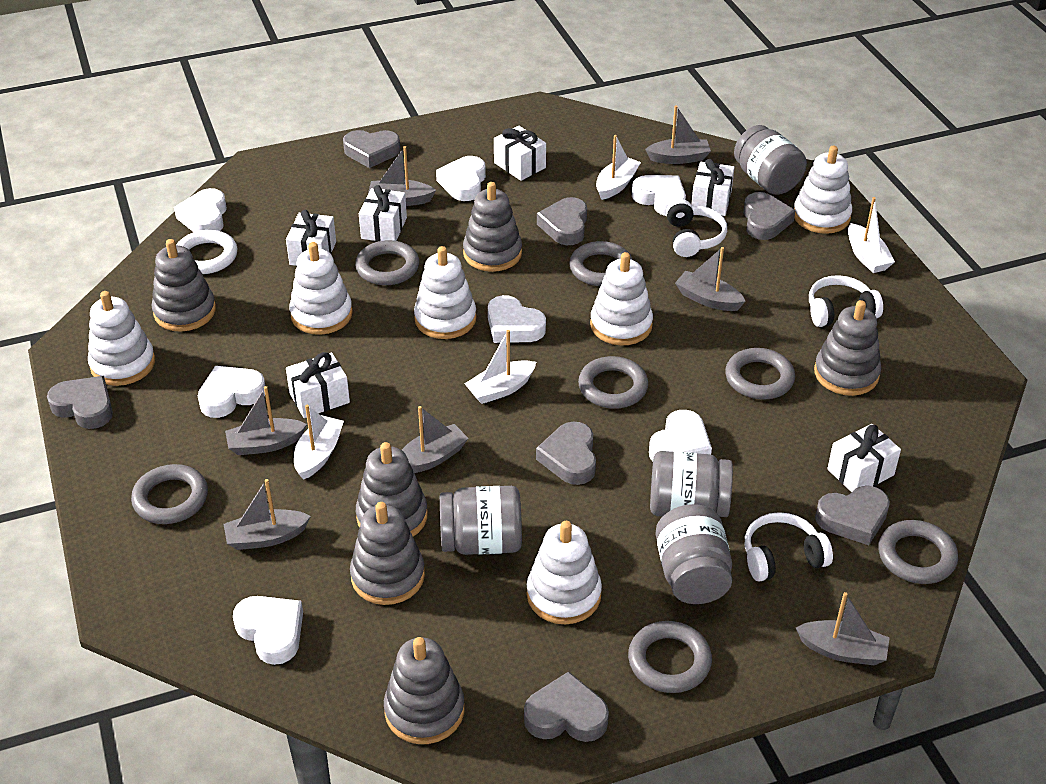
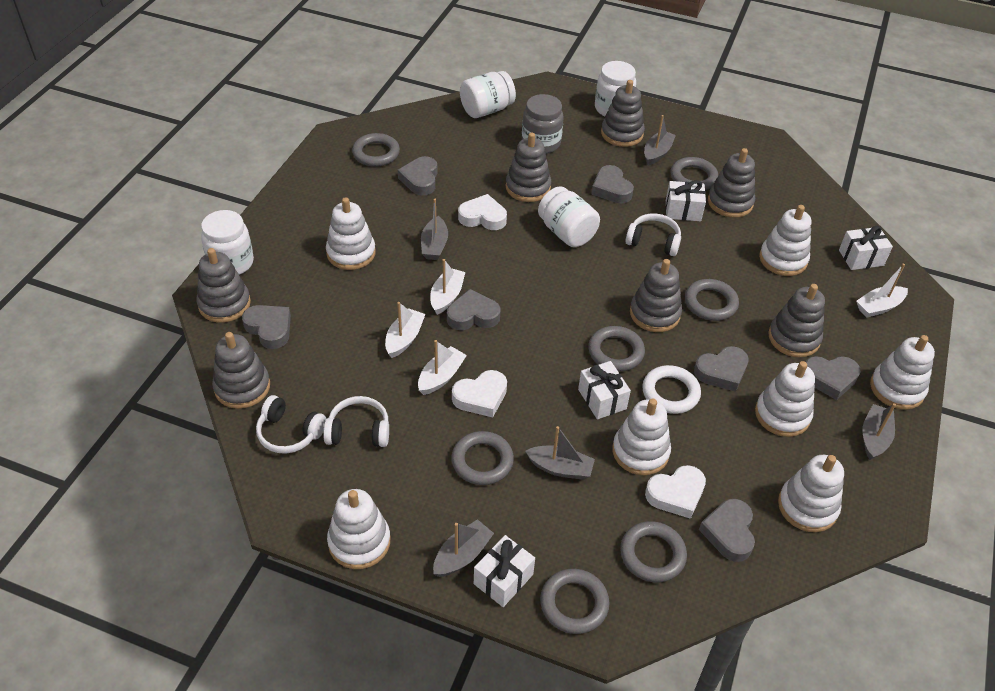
grey boat: 7 -> 5
grey jar: 4 -> 1
grey stacking toy: 6 -> 7
white gift: 6 -> 4
white heart: 7 -> 3
white jar: 0 -> 4
white stacking toy: 6 -> 7

